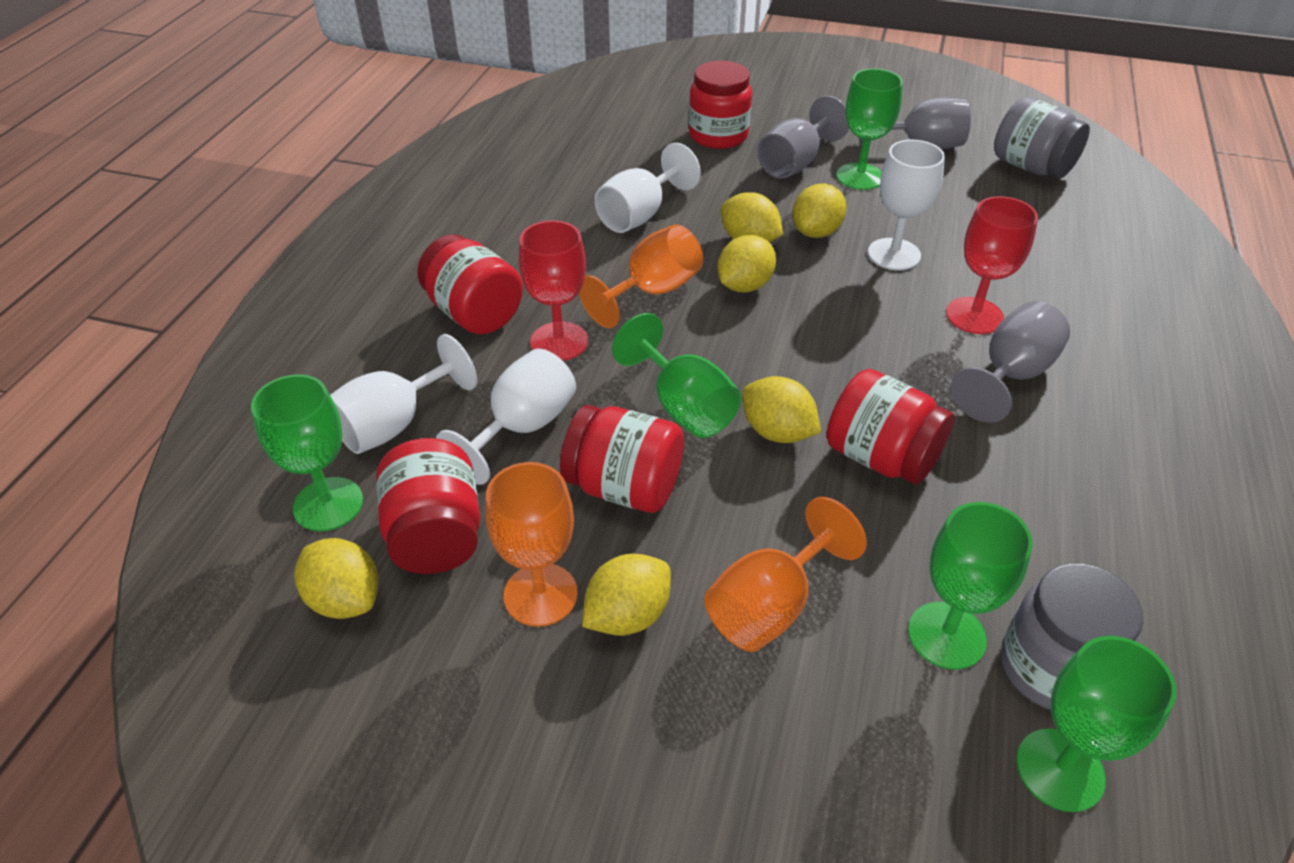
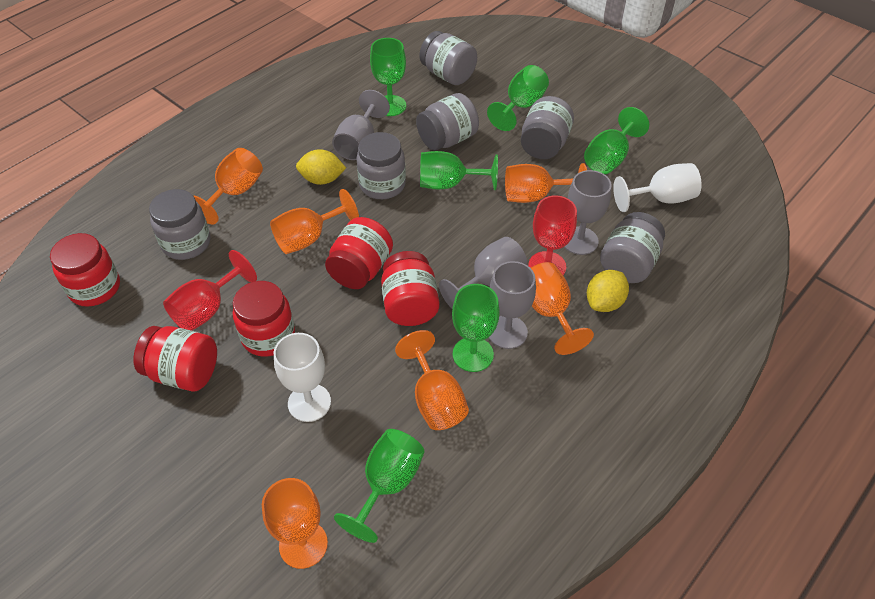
green goblet: 5 -> 6
grey goblet: 3 -> 4
grey jar: 2 -> 6
orange goblet: 3 -> 6
white goblet: 4 -> 2
yellow lemon: 6 -> 2

